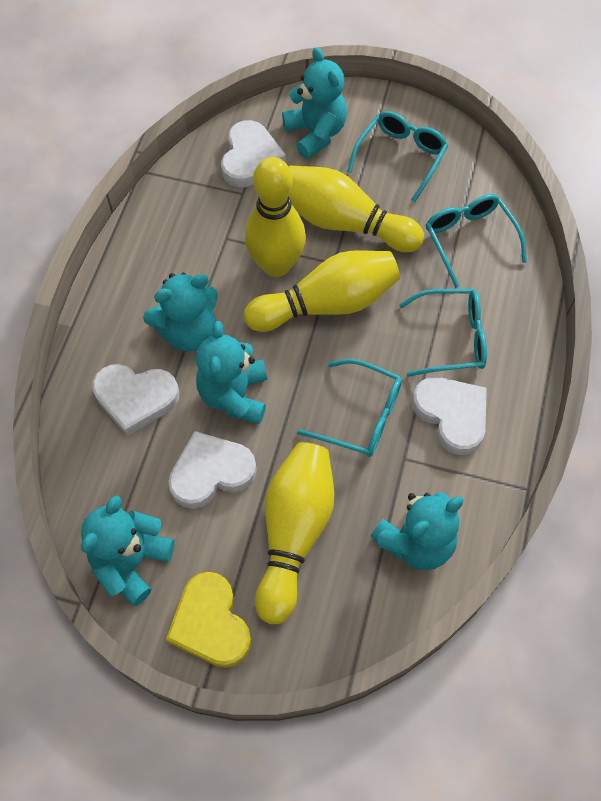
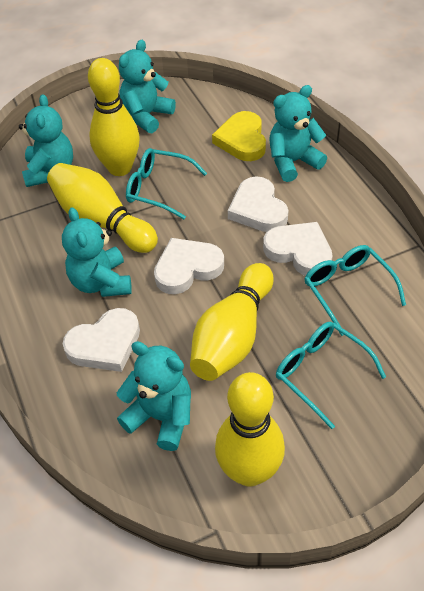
turquoise glasses: 4 -> 3

